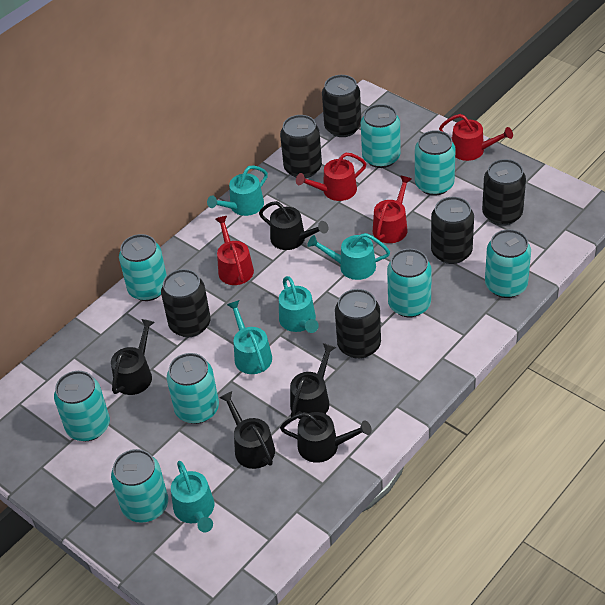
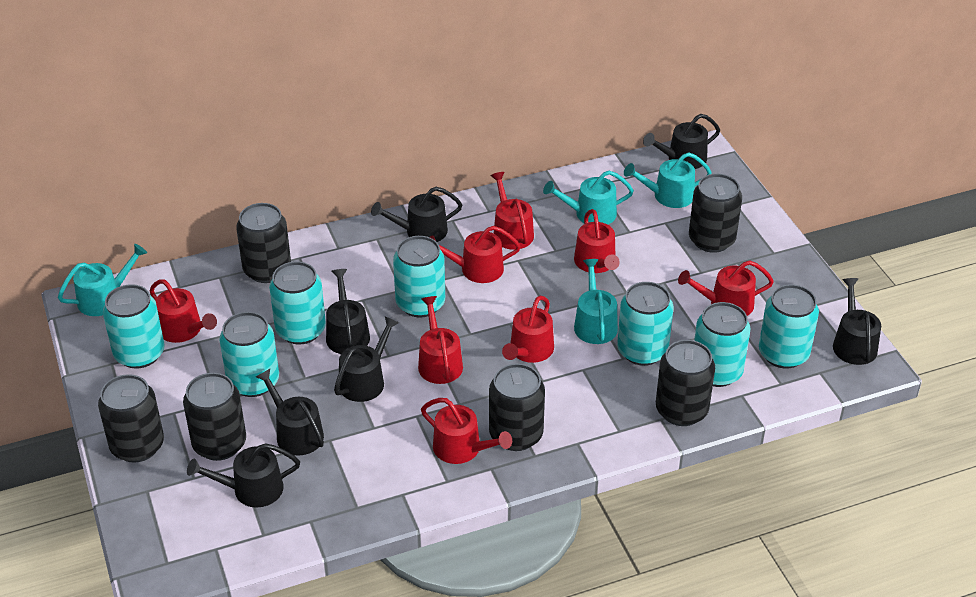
black watering can: 5 -> 7
red watering can: 4 -> 8
turquoise can: 8 -> 7
turquoise watering can: 5 -> 4

